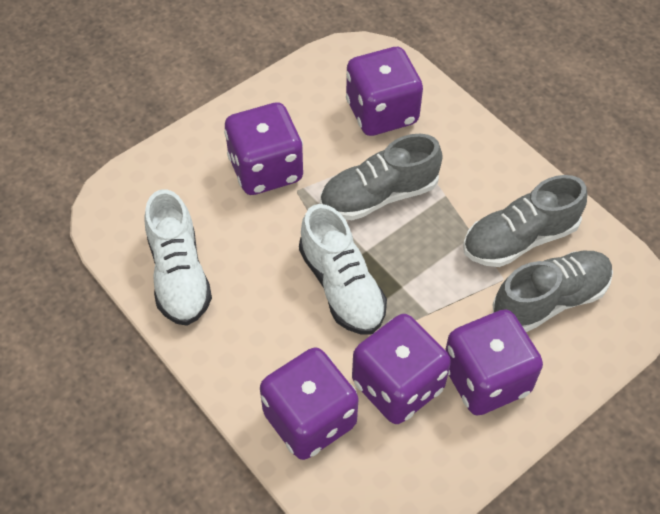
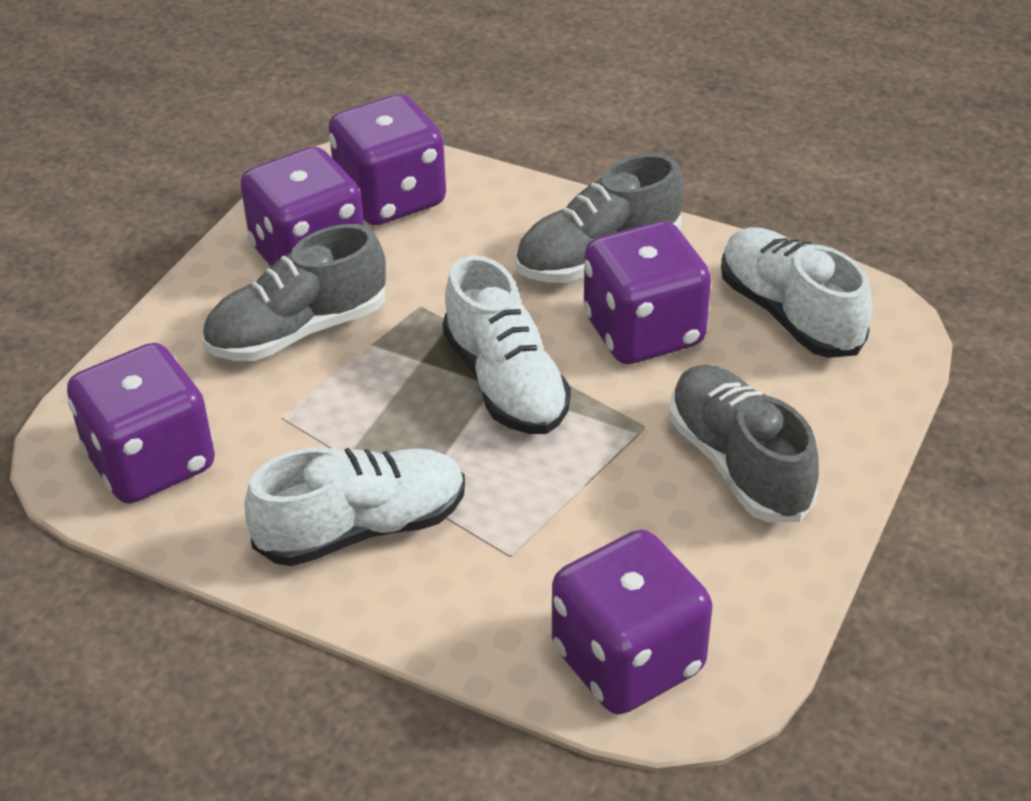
white shoe: 2 -> 3

